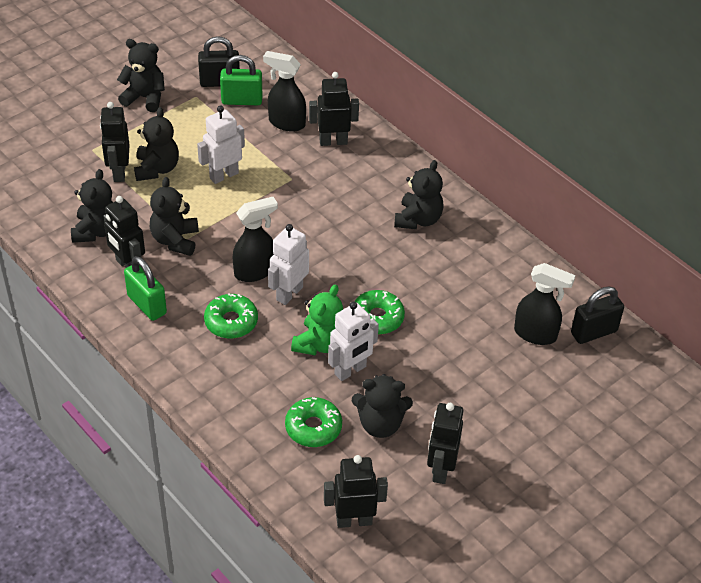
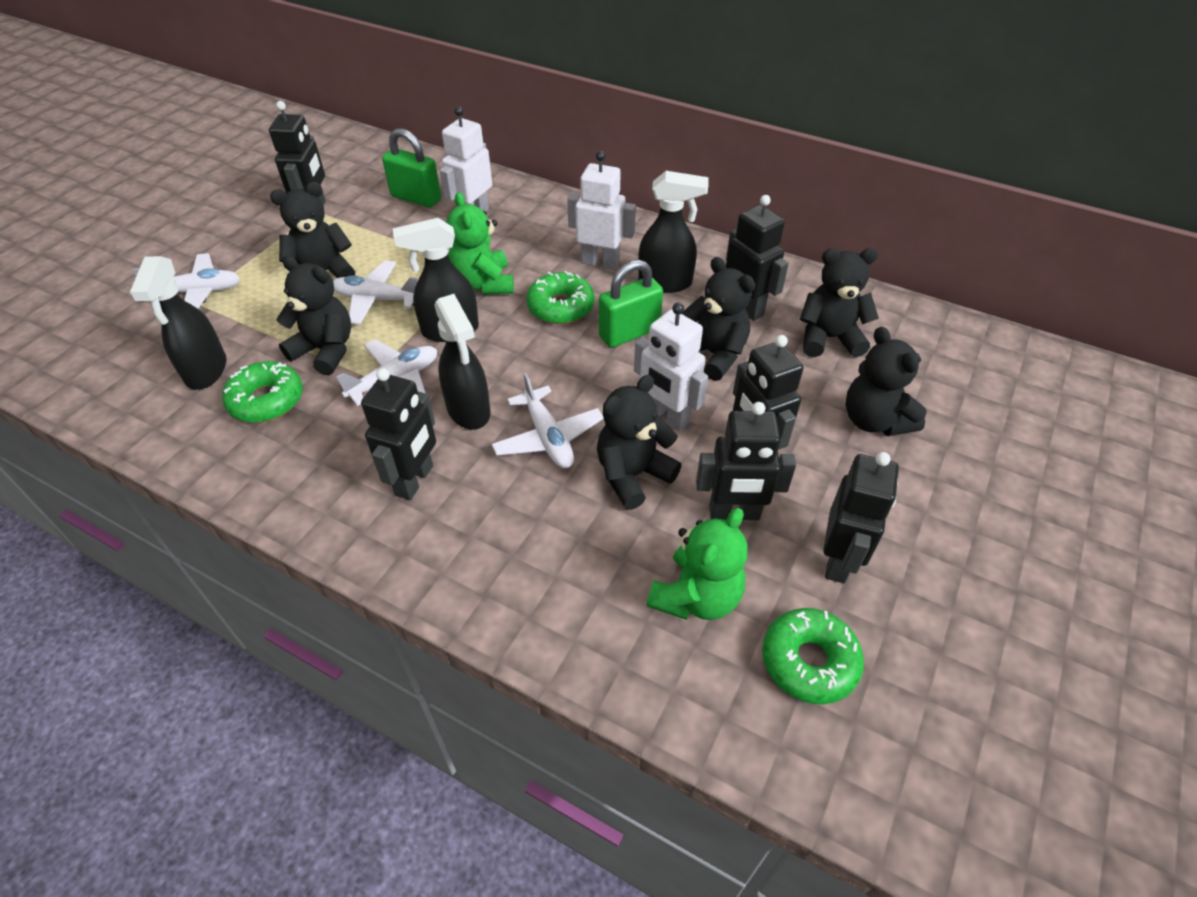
black padlock: 2 -> 0
black robot: 5 -> 6
black spray bottle: 3 -> 4
green teddy bear: 1 -> 2
white plane: 0 -> 4

